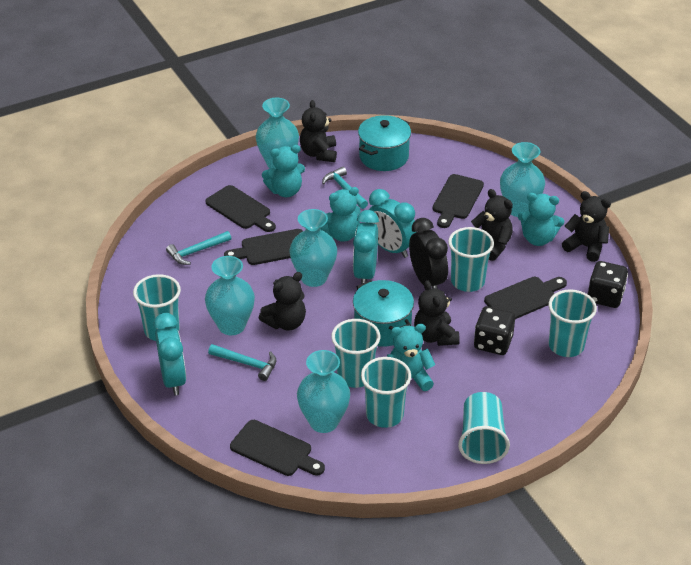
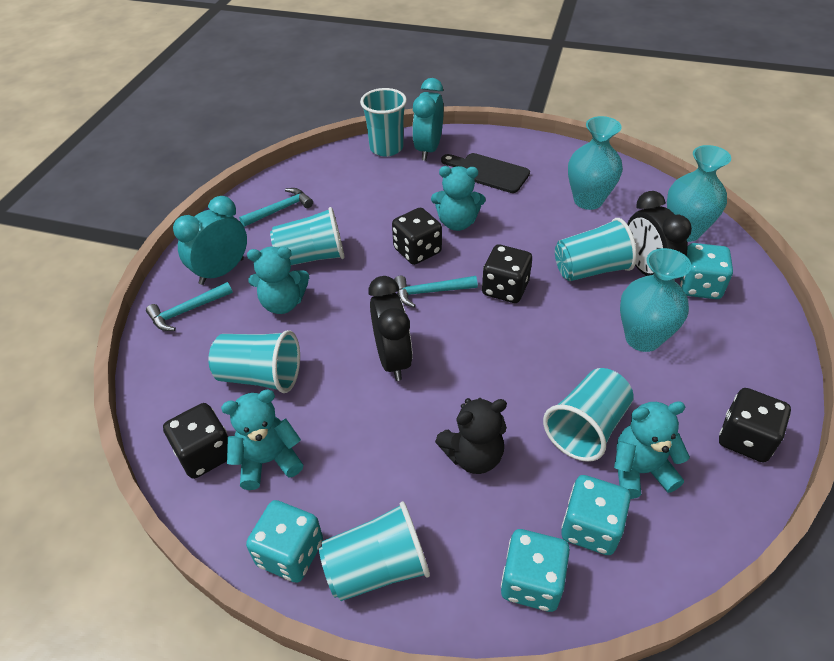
black clock: 1 -> 2
black cutting board: 5 -> 1
black dice: 2 -> 4
black teddy bear: 5 -> 1
turquoise clock: 3 -> 2
turquoise dice: 0 -> 4
turquoise pot: 2 -> 0
turquoise vase: 5 -> 3

